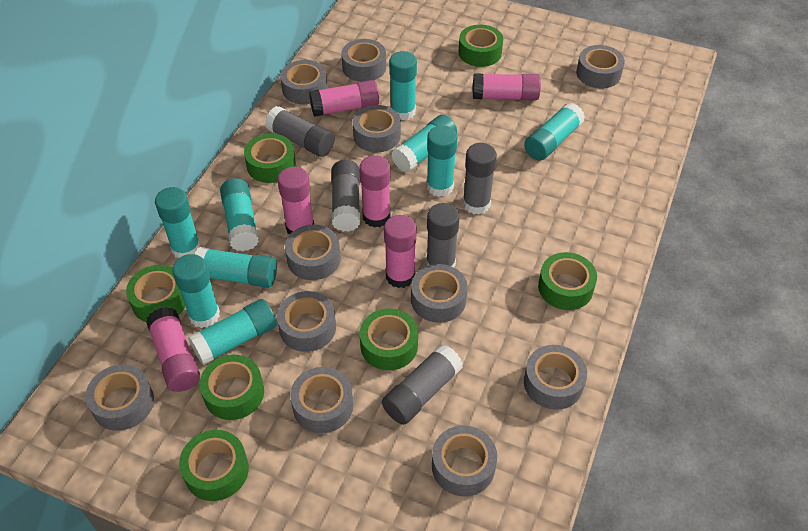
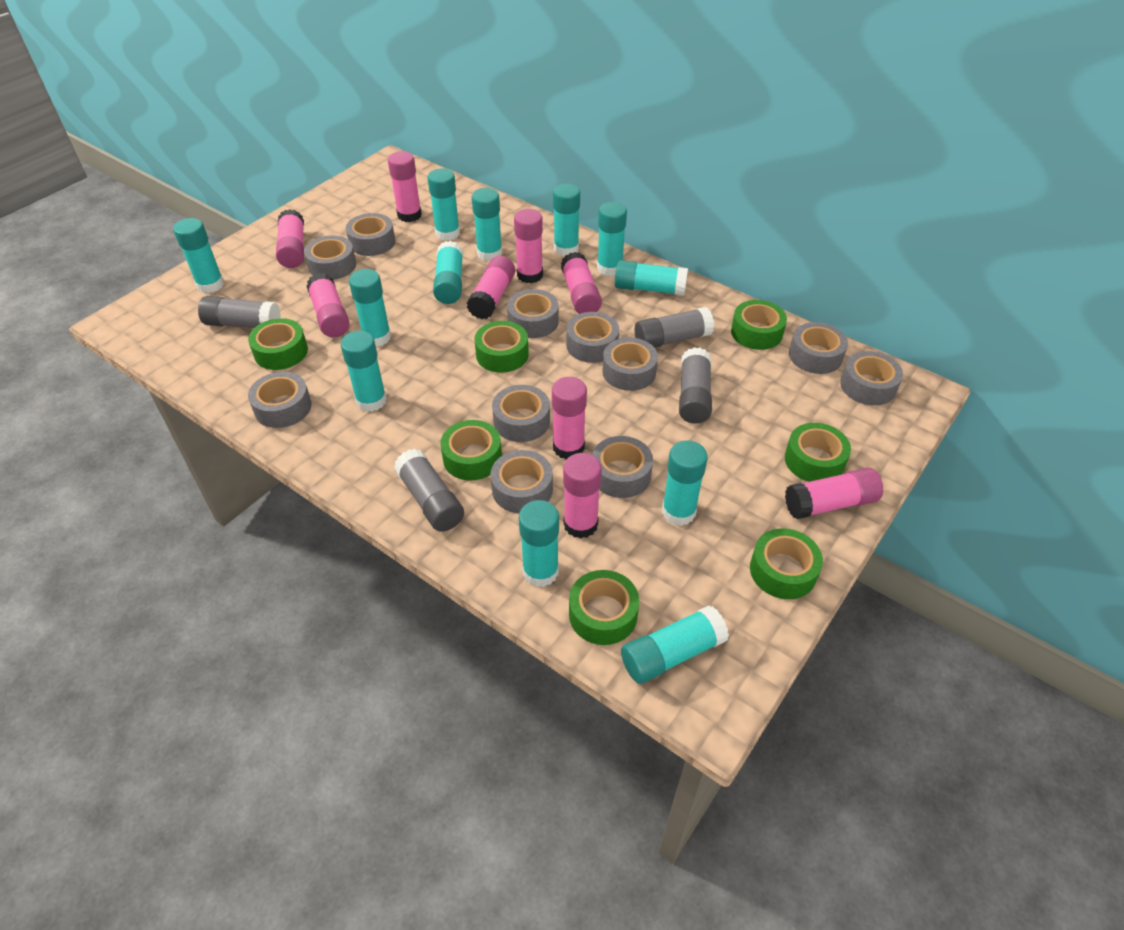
grey glue stick: 5 -> 4
pink glue stick: 6 -> 9
turquoise glue stick: 9 -> 12

